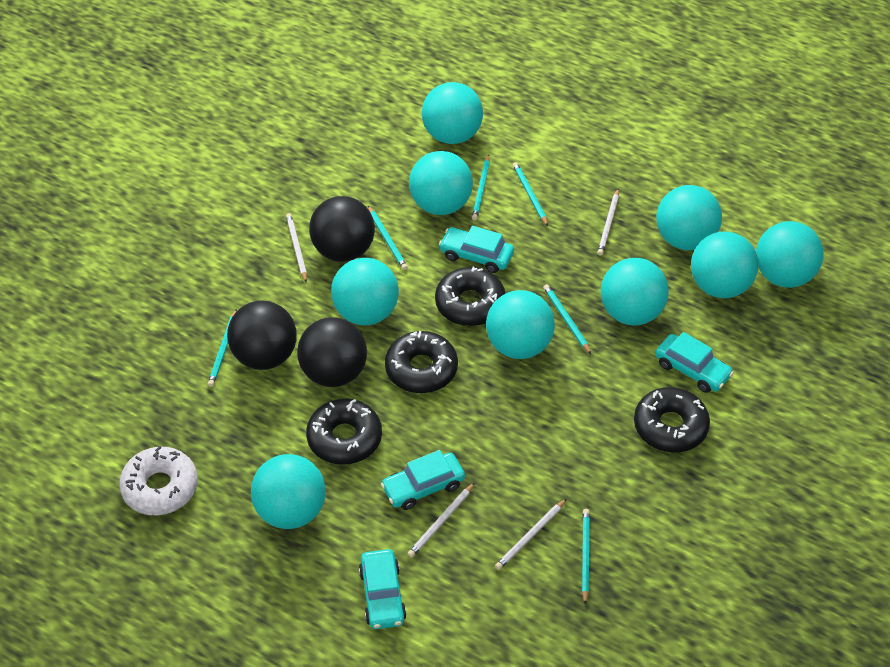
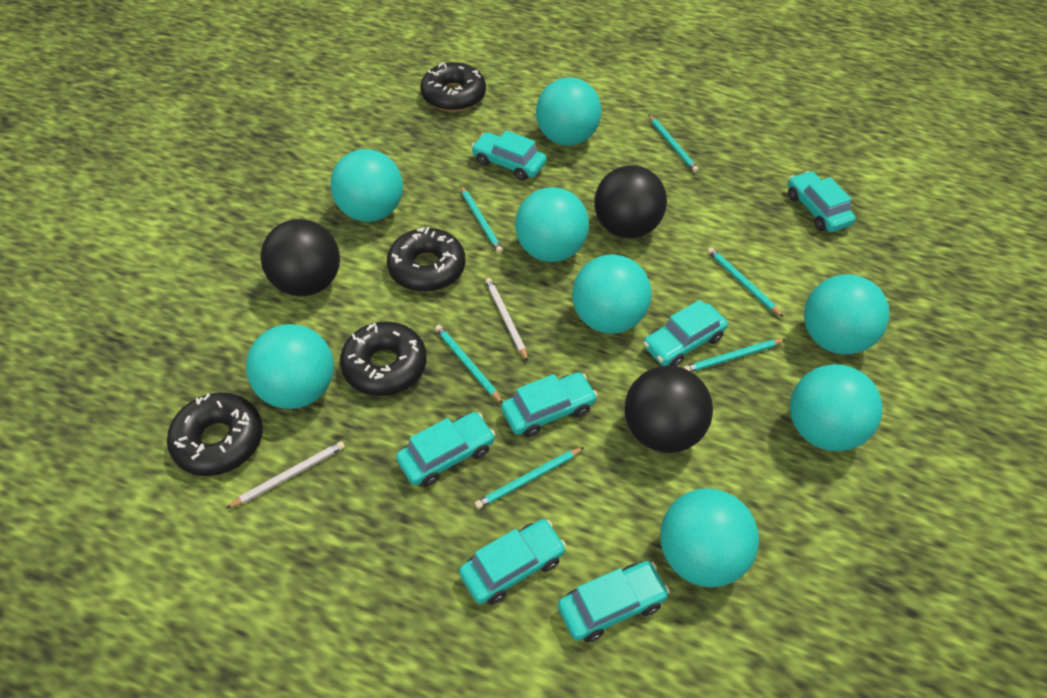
turquoise ball: 9 -> 8
turquoise car: 4 -> 7
white donut: 1 -> 0
white pencil: 4 -> 2

